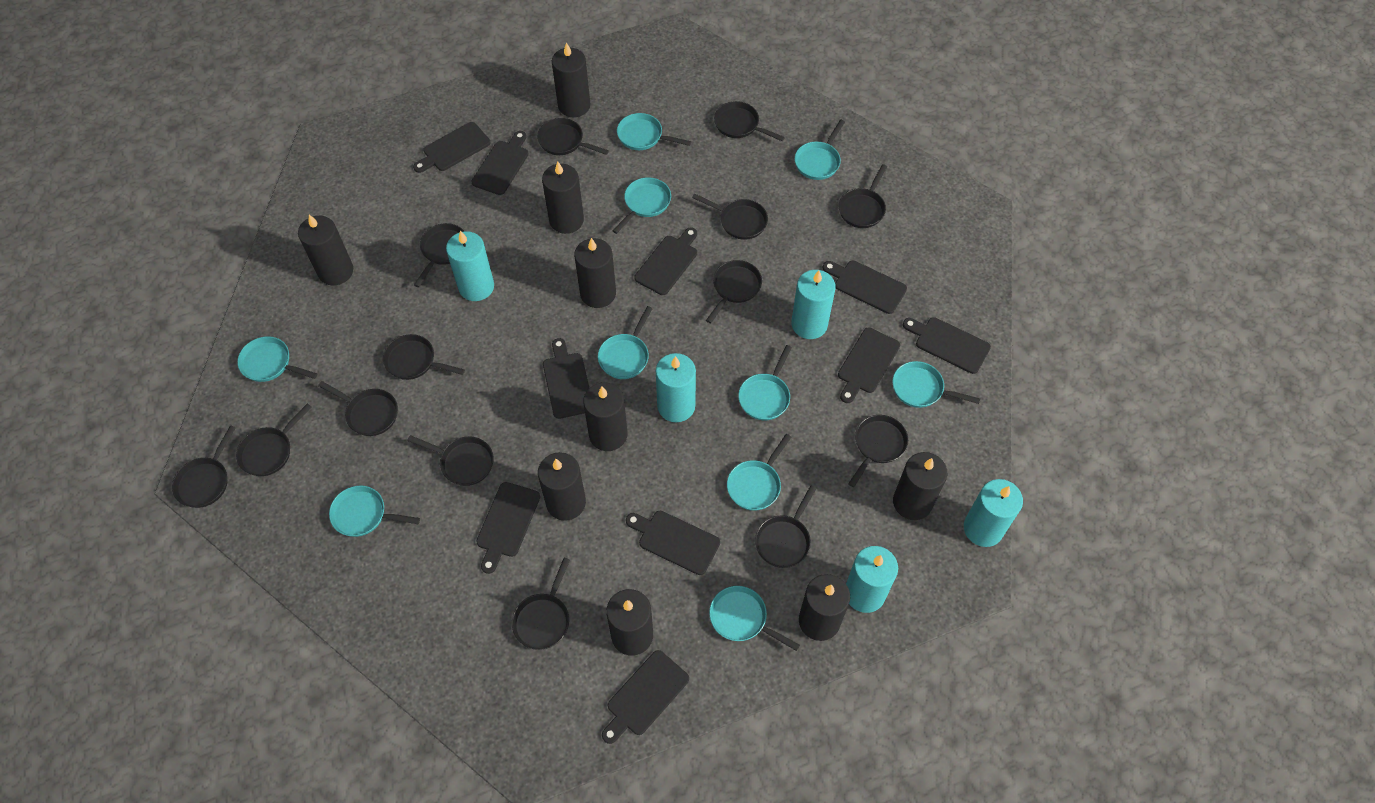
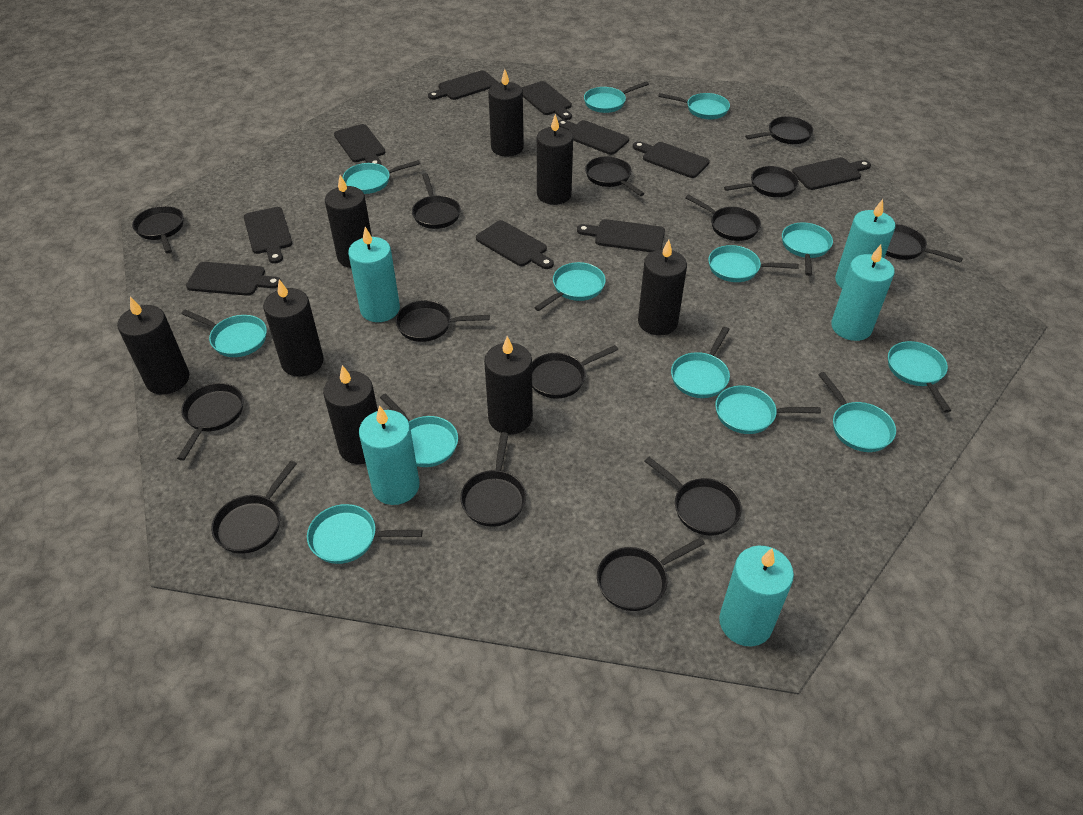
black candle: 9 -> 8
turquoise pan: 10 -> 13

